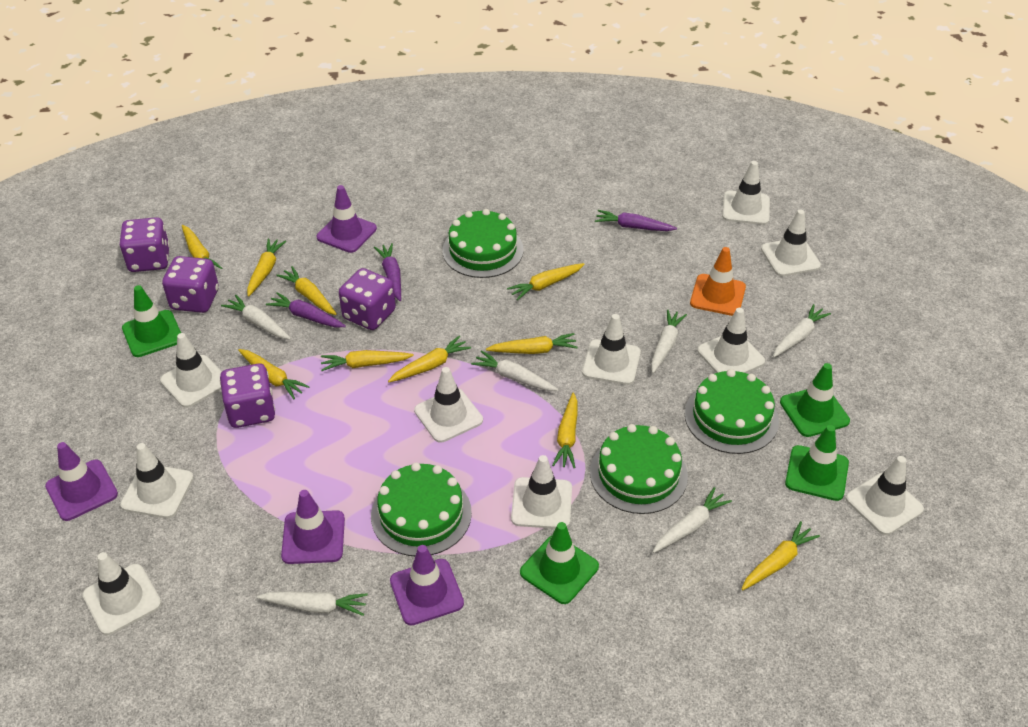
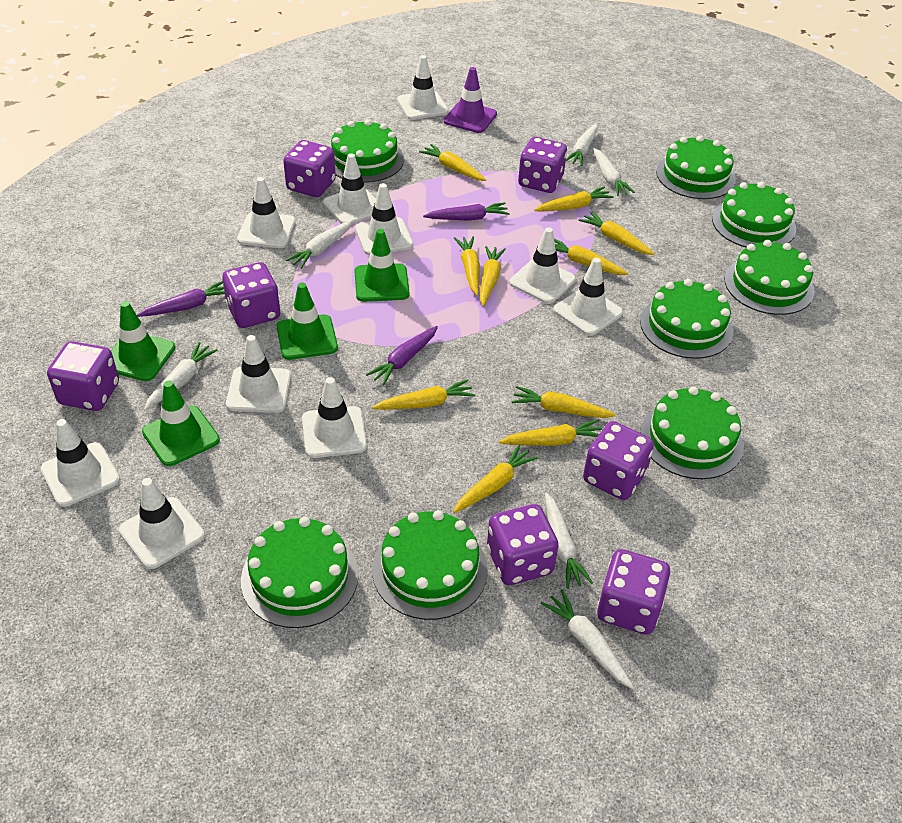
green cake: 4 -> 8
orange traffic cone: 1 -> 0
purple dice: 4 -> 7
purple traffic cone: 4 -> 1

